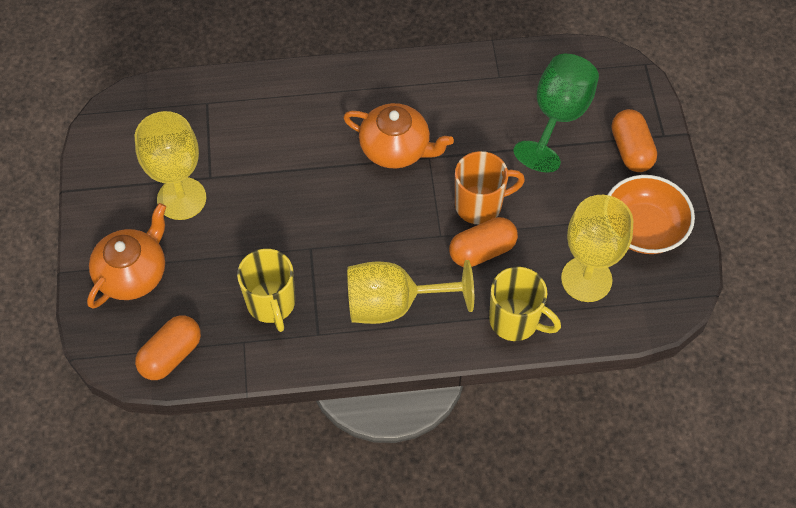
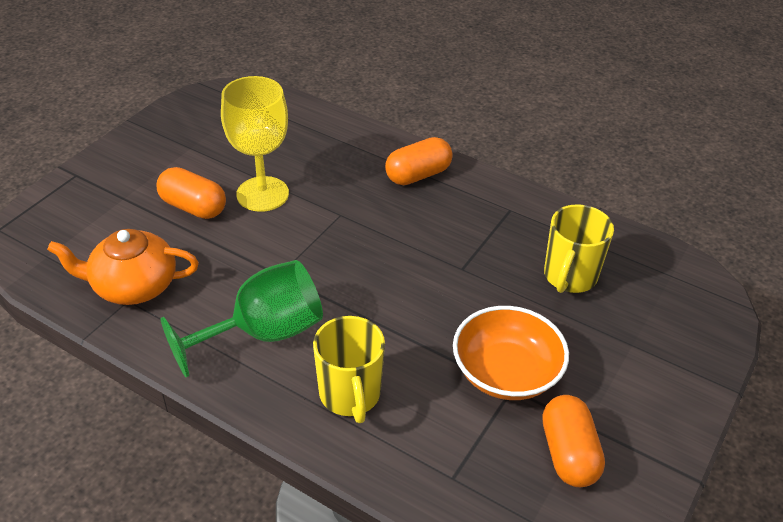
orange mug: 1 -> 0
orange teapot: 2 -> 1
yellow goblet: 3 -> 1

